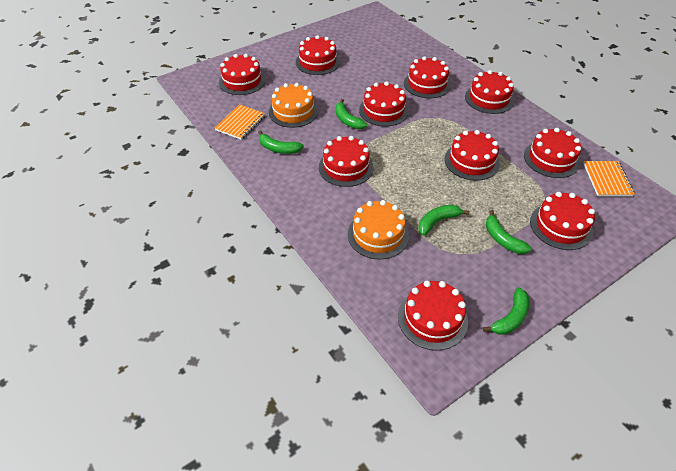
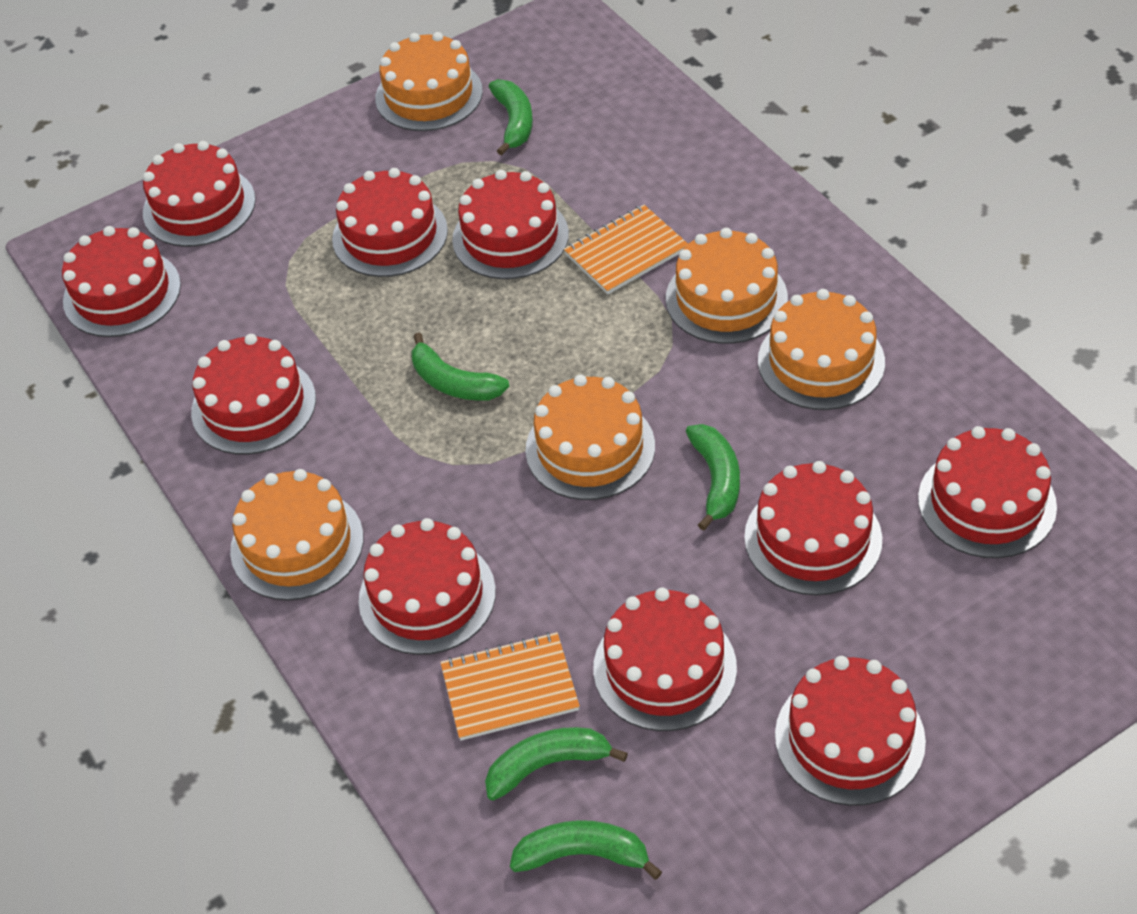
orange cake: 2 -> 5

